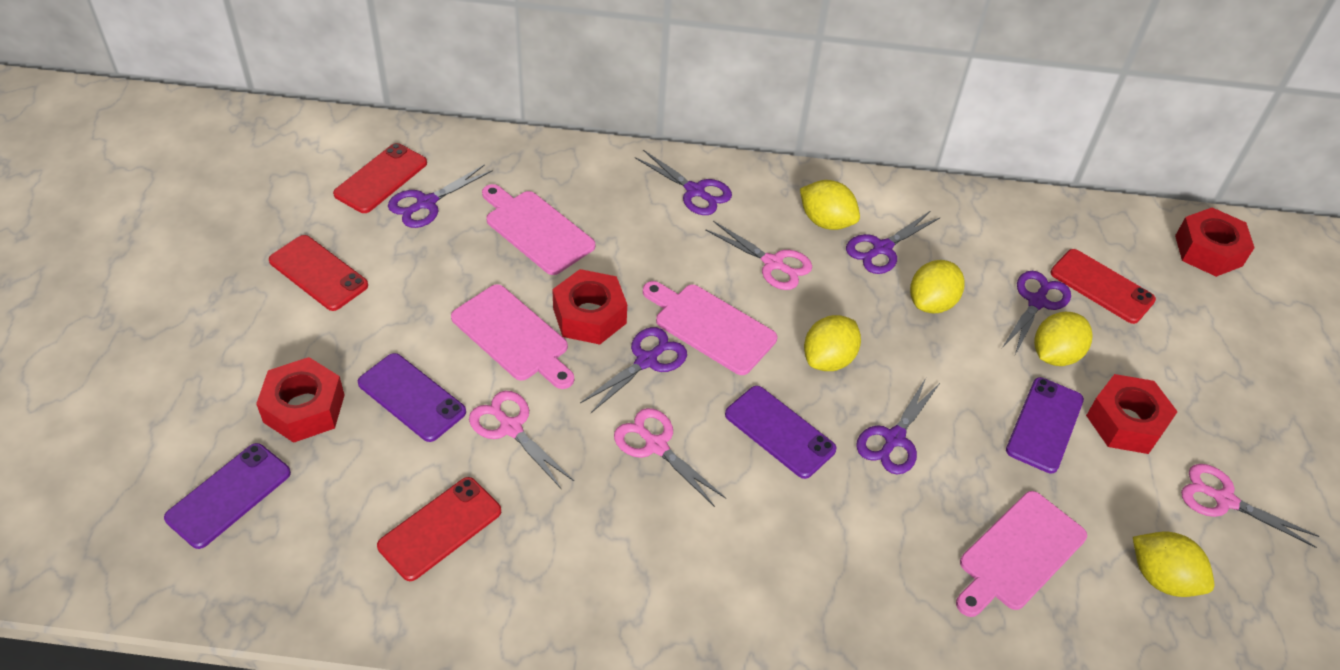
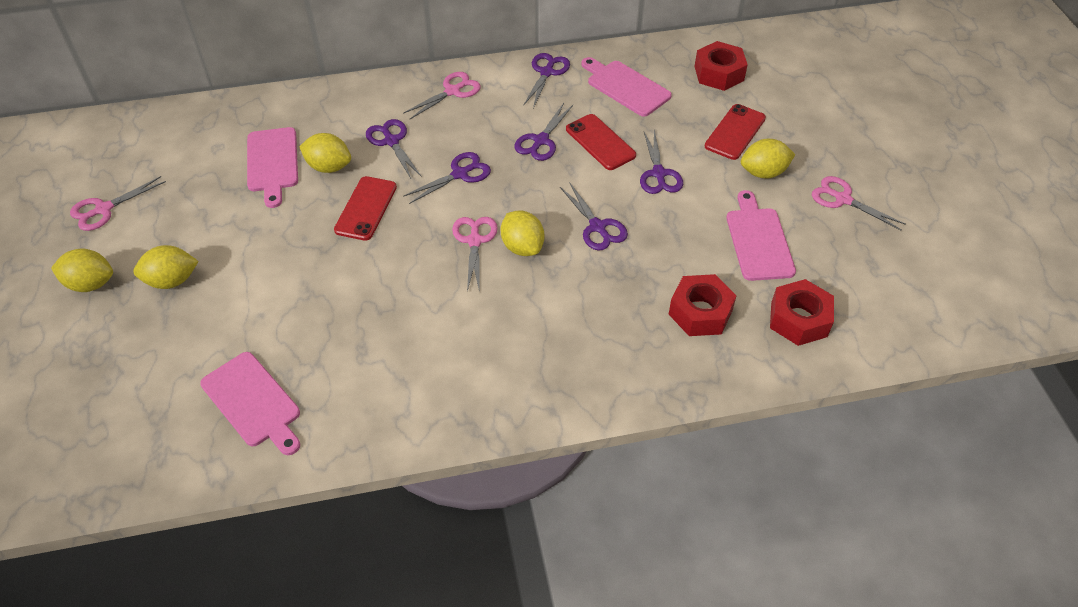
purple phone: 4 -> 0
red nut: 4 -> 3
red phone: 4 -> 3

